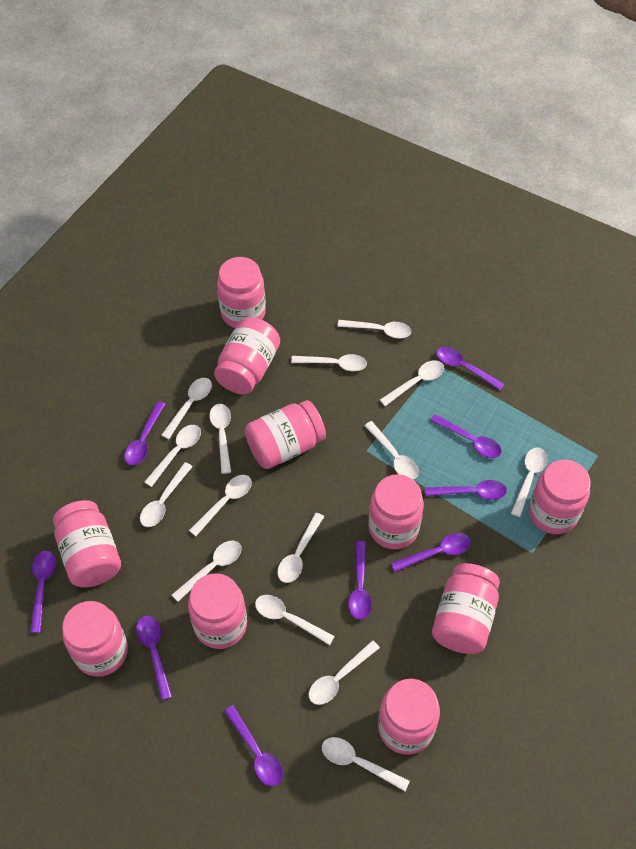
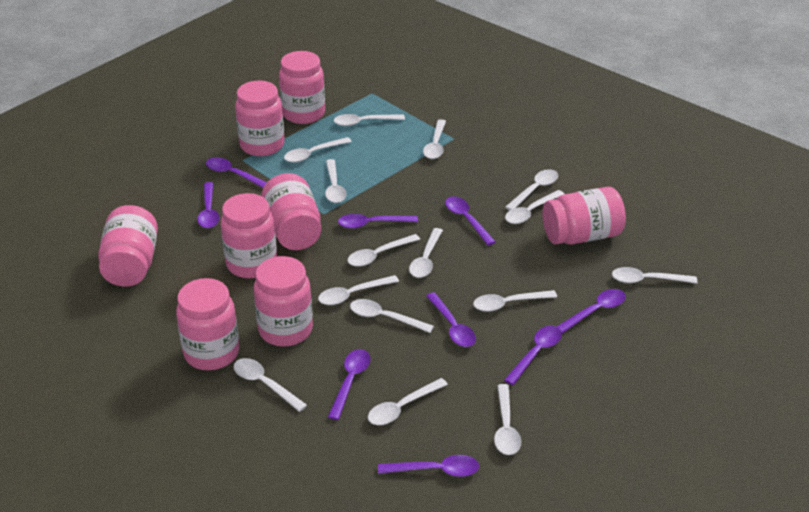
pink jar: 10 -> 8

